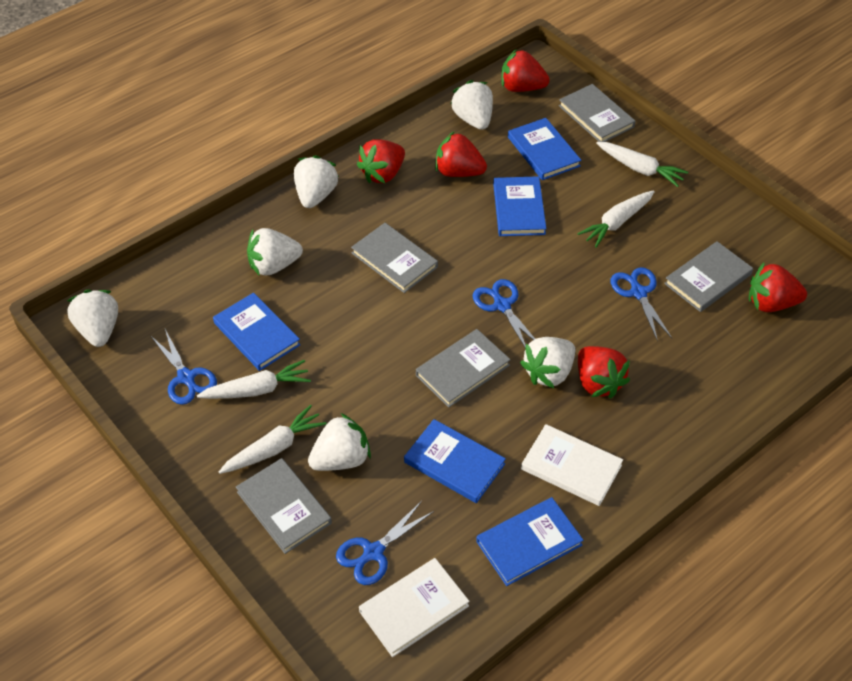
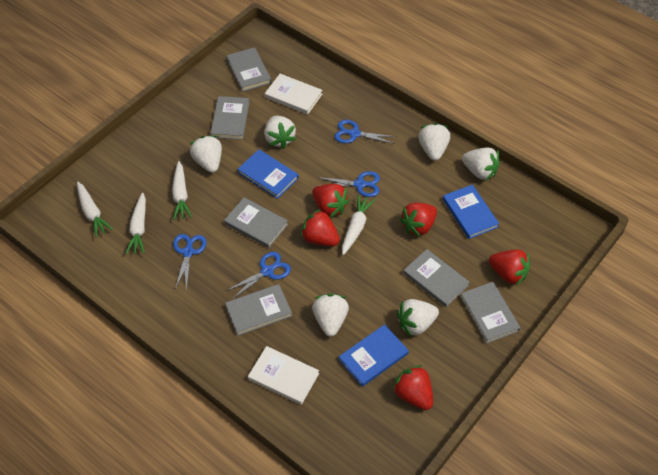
blue book: 5 -> 3
grey book: 5 -> 6

